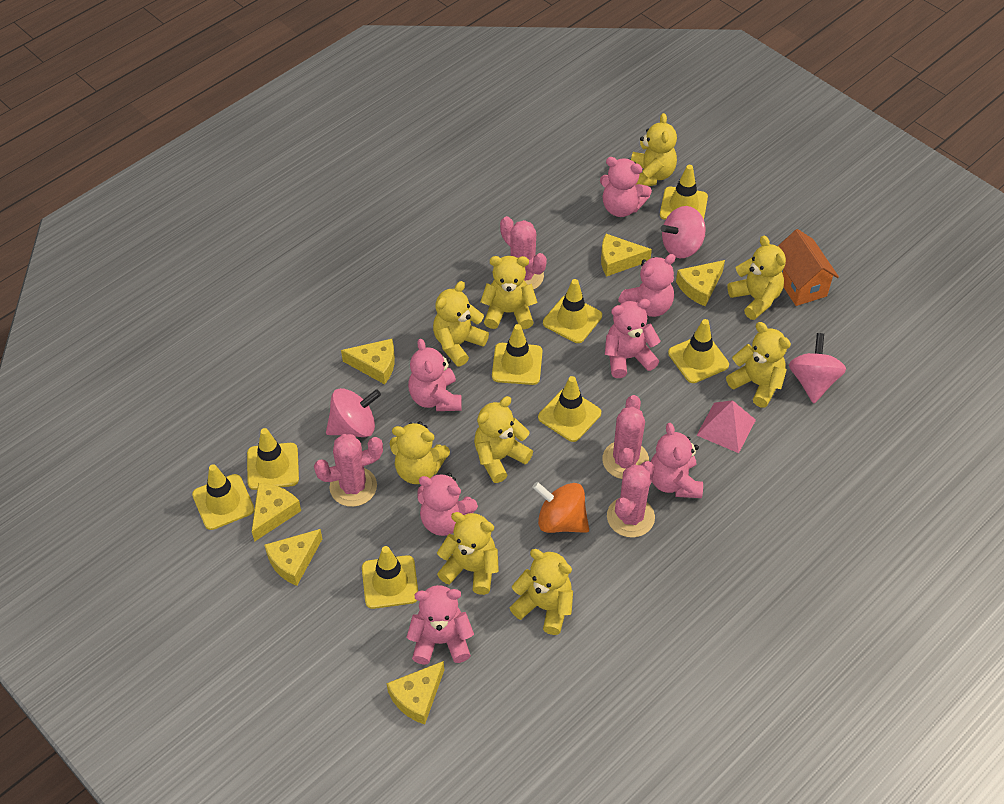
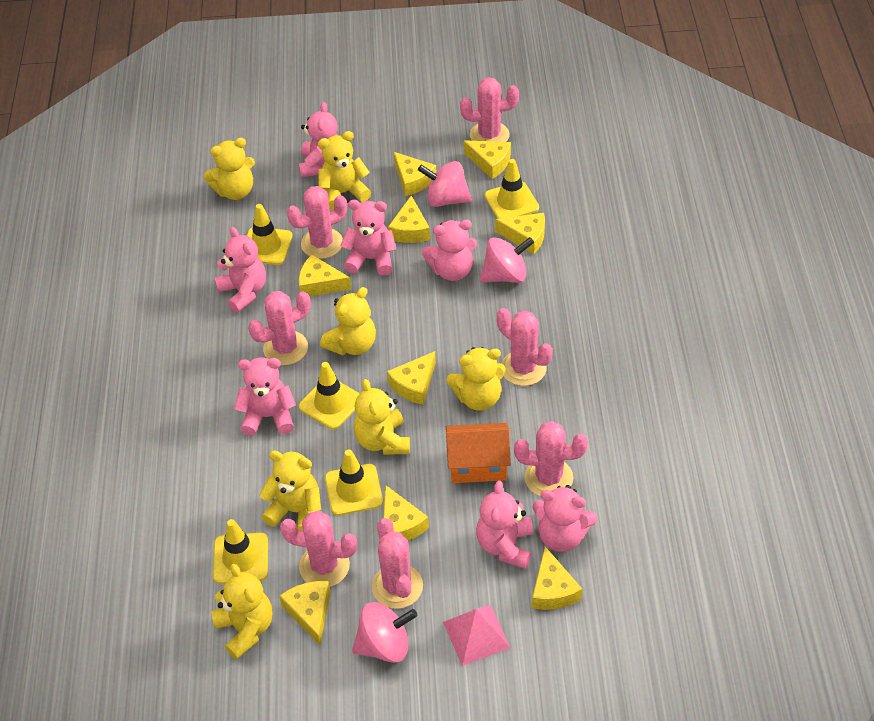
orange spinning top: 1 -> 0
pink cactus: 4 -> 7
yellow cheese: 6 -> 9
yellow teddy bear: 9 -> 7
yellow traffic cone: 8 -> 5

